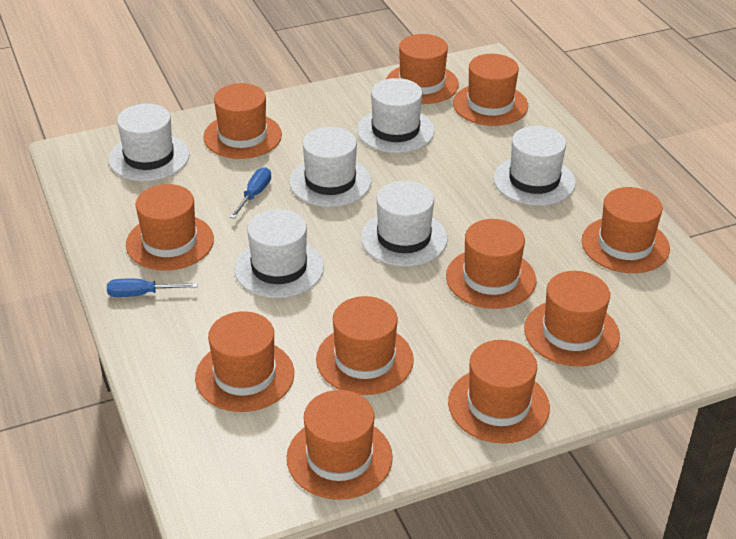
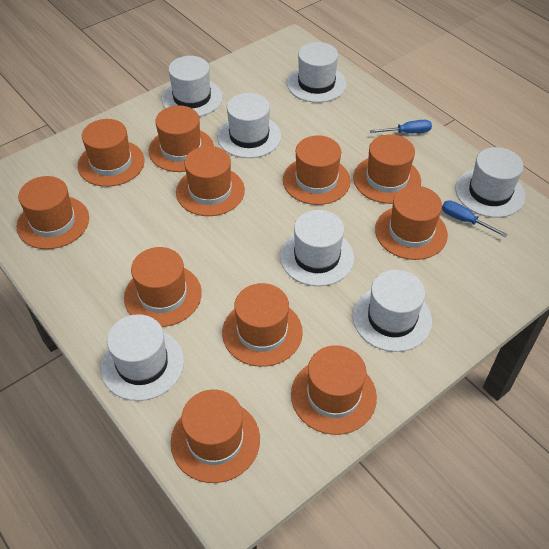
white hat: 6 -> 7

